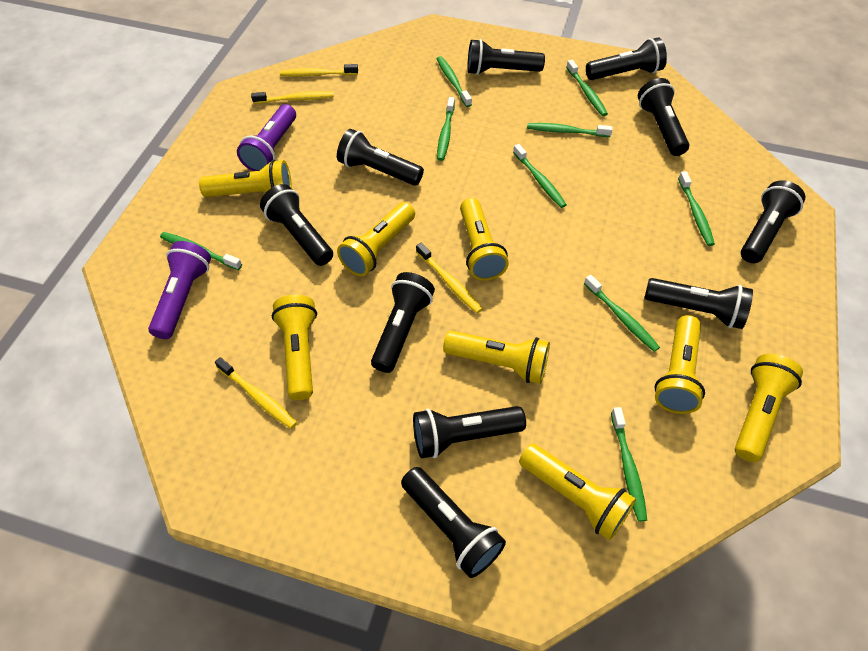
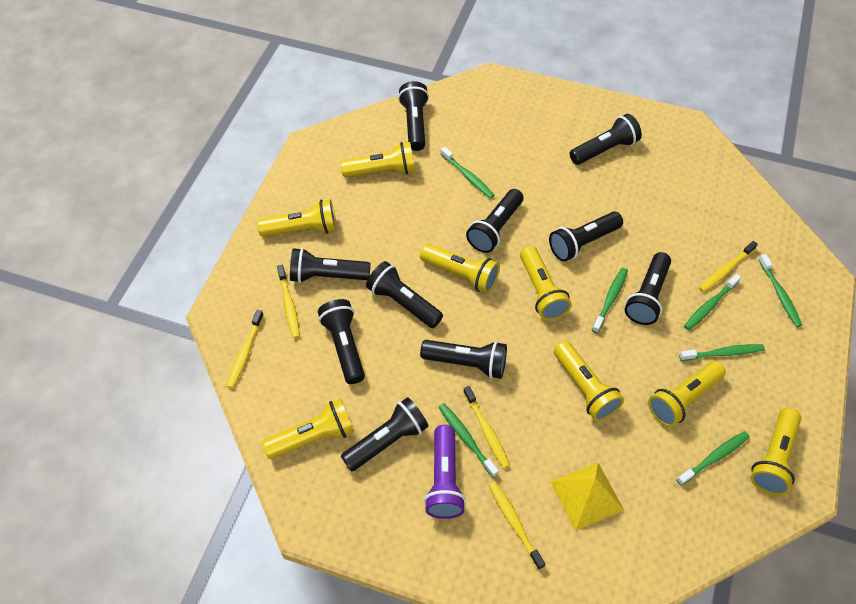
green toothbrush: 9 -> 7
purple flashlight: 2 -> 1
yellow pyramid: 0 -> 1
yellow toothbrush: 4 -> 5

